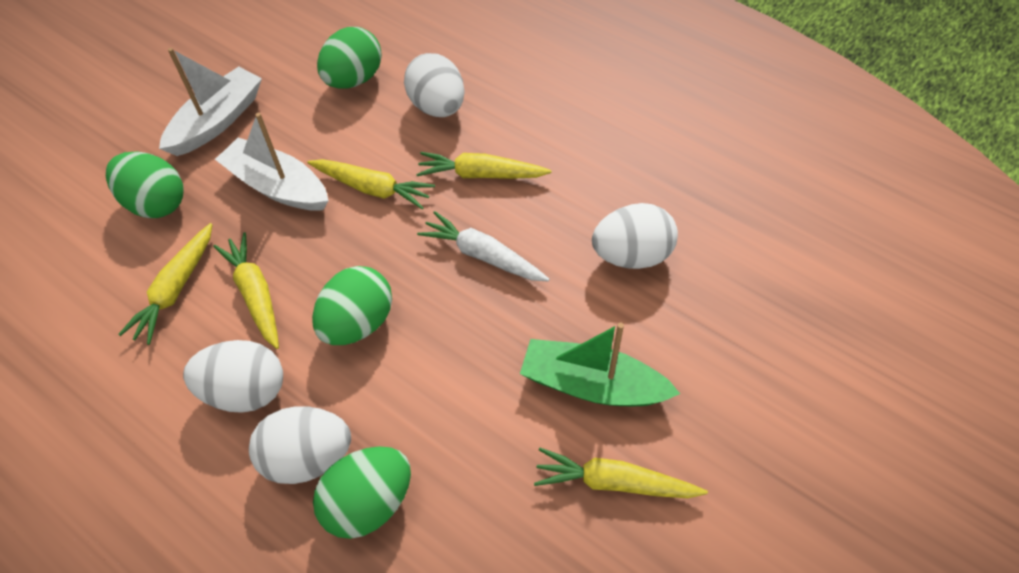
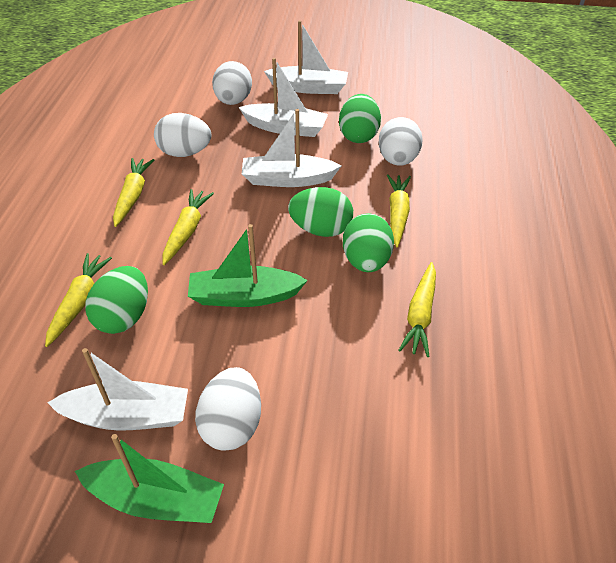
green boat: 1 -> 2
white boat: 2 -> 4
white carrot: 1 -> 0

